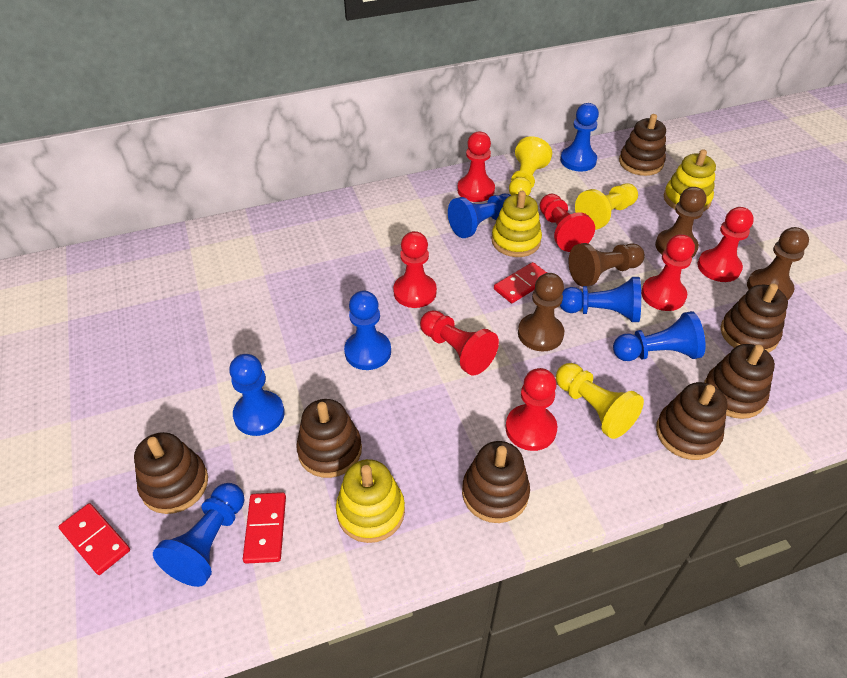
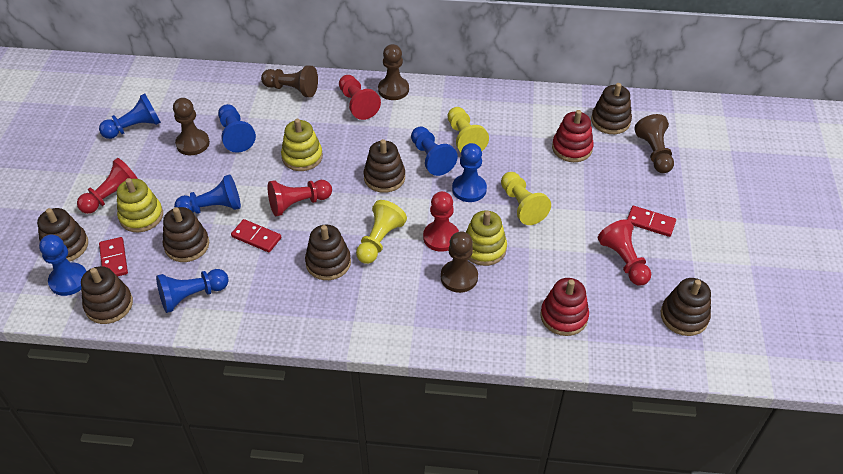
brown pawn: 4 -> 5
red pawn: 7 -> 5
red stacking toy: 0 -> 2

